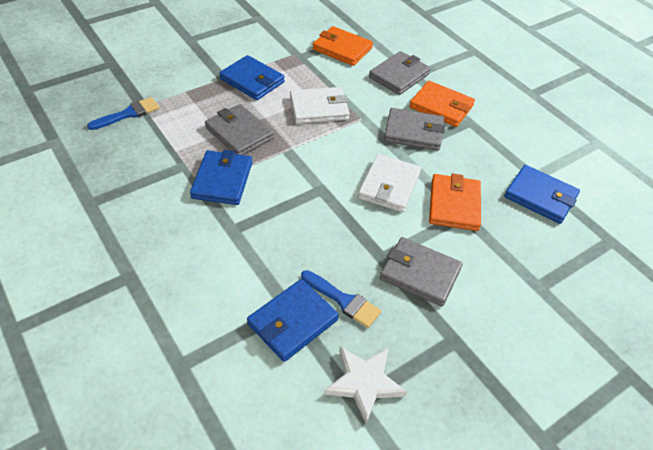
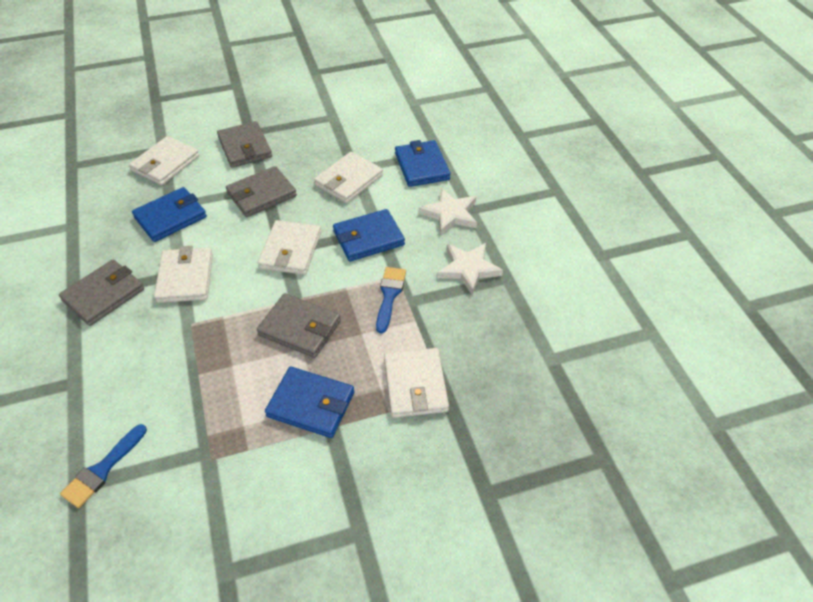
orange wallet: 3 -> 0
white star: 1 -> 2
white wallet: 2 -> 5

